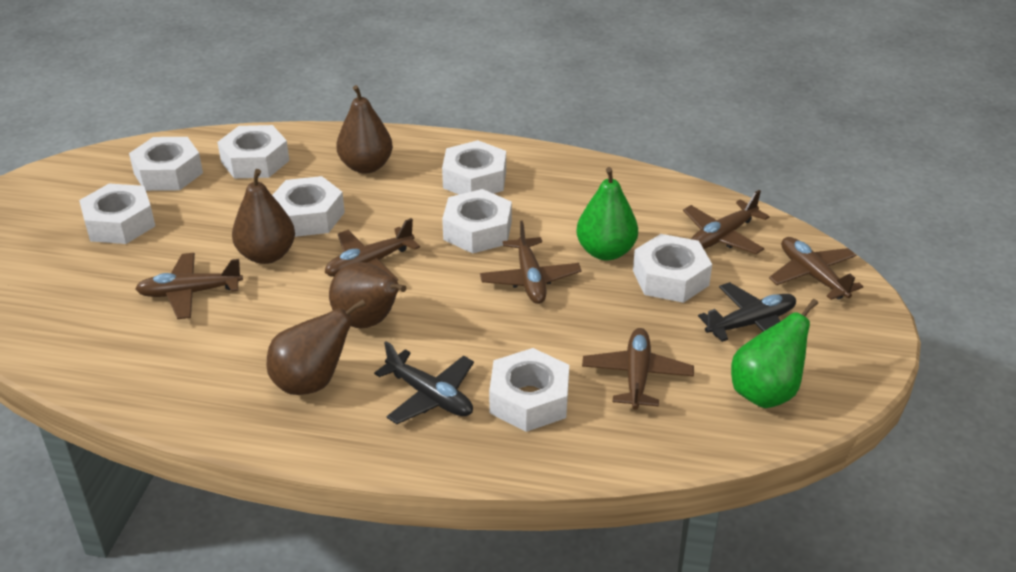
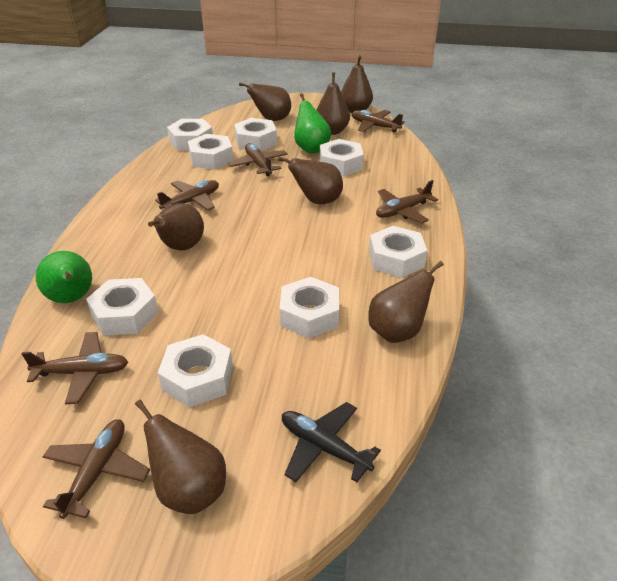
black plane: 2 -> 1
brown pear: 4 -> 7

